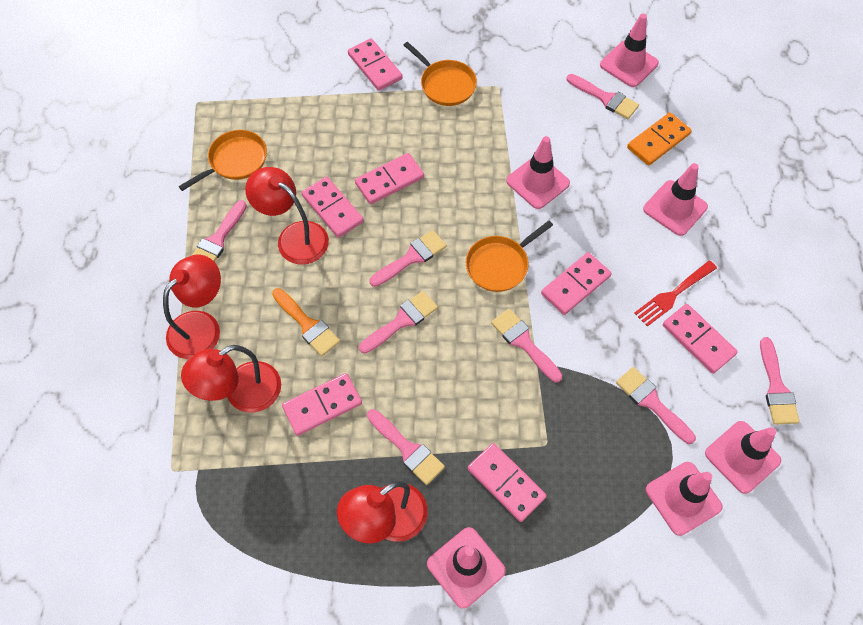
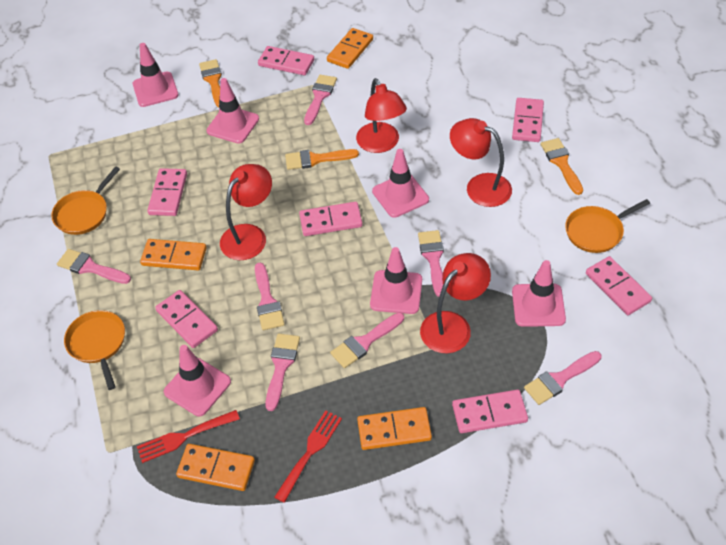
orange brush: 1 -> 3
orange domino: 1 -> 4
pink brush: 8 -> 7
red fork: 1 -> 2

